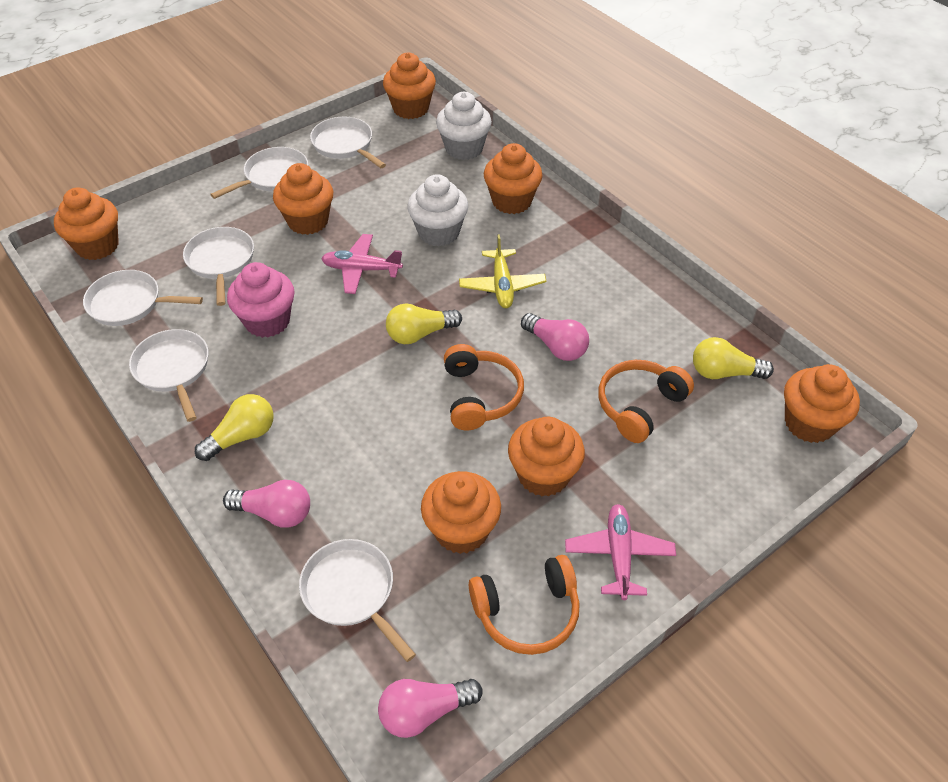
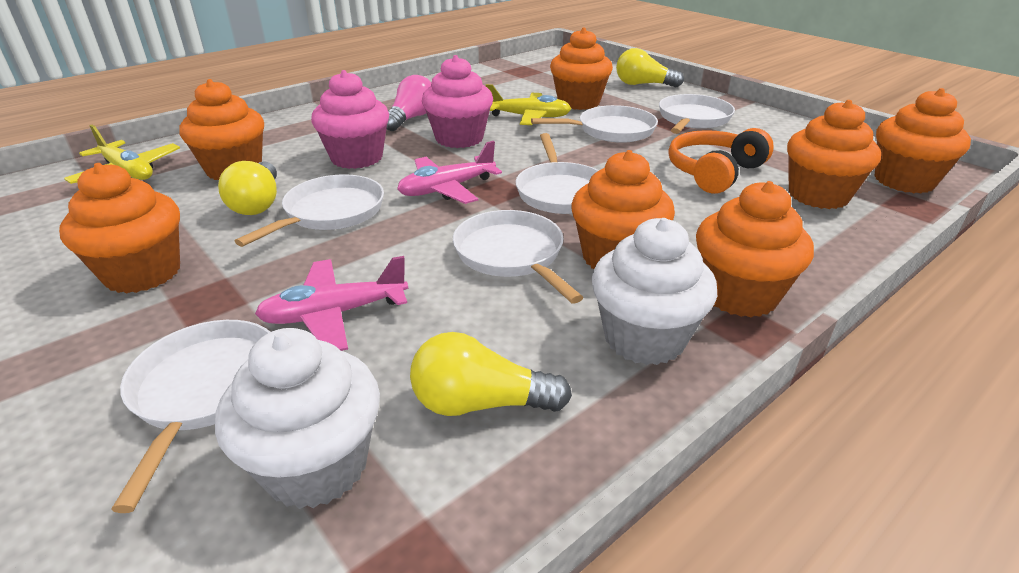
orange headphones: 3 -> 1
pink cupcake: 1 -> 2
pink light bulb: 3 -> 1
yellow plane: 1 -> 2

